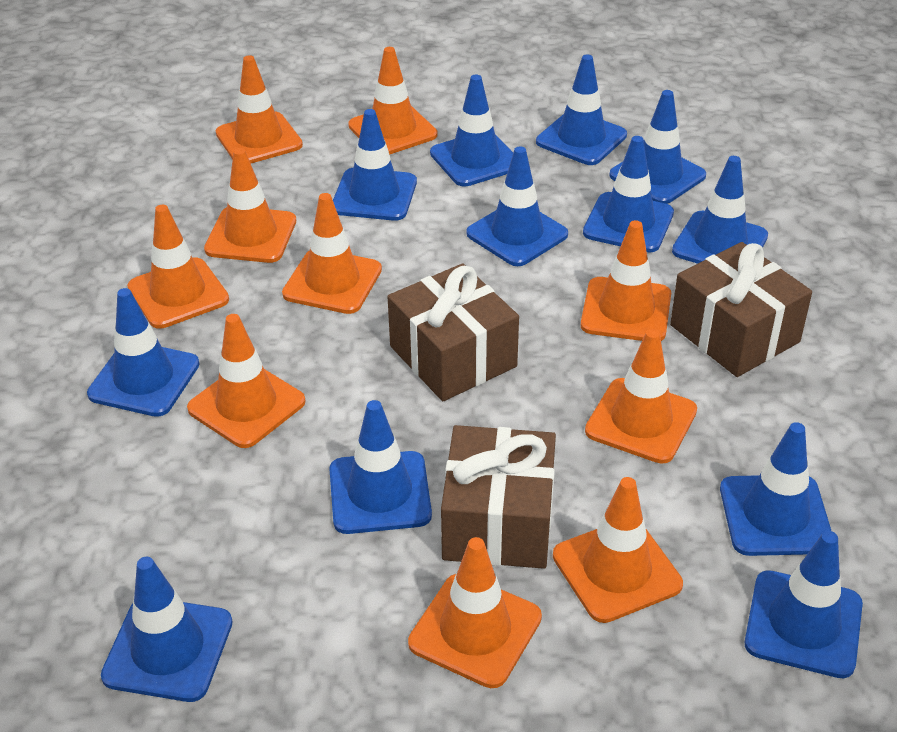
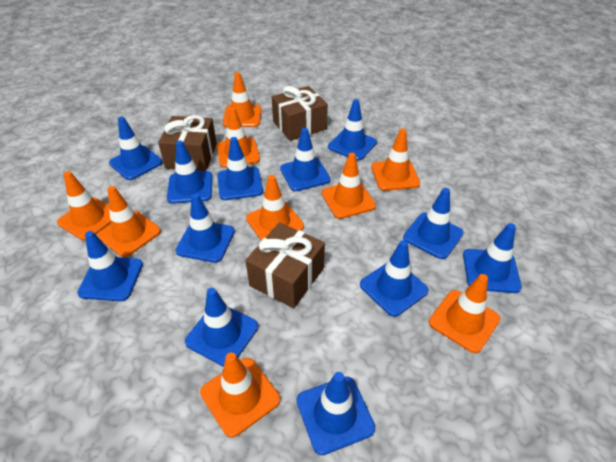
orange traffic cone: 10 -> 9

